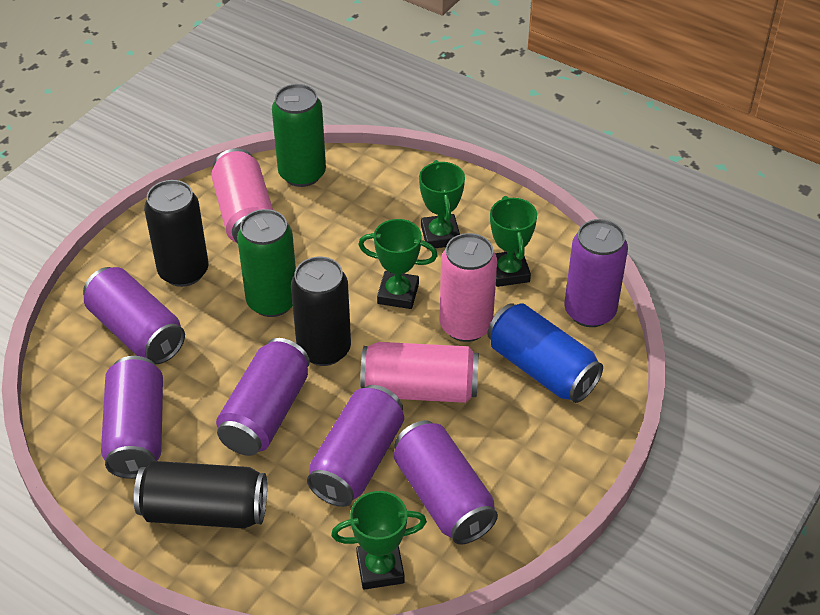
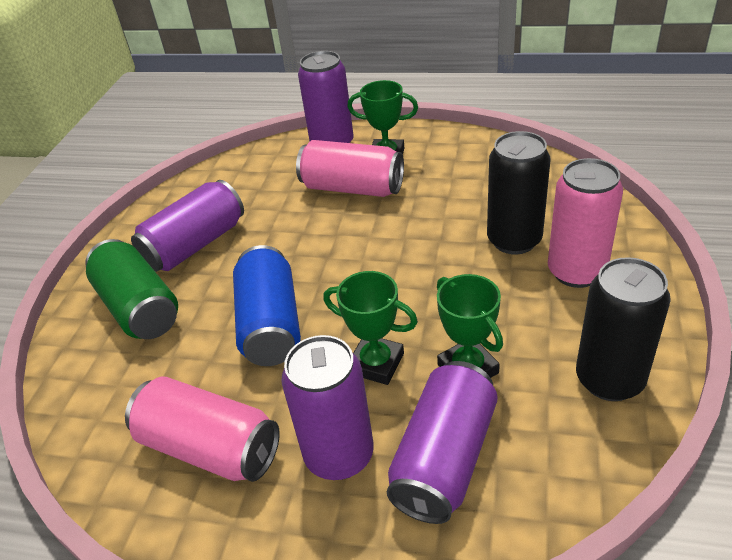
black can: 3 -> 2
green can: 2 -> 1
green trophy: 4 -> 3
purple can: 6 -> 4

